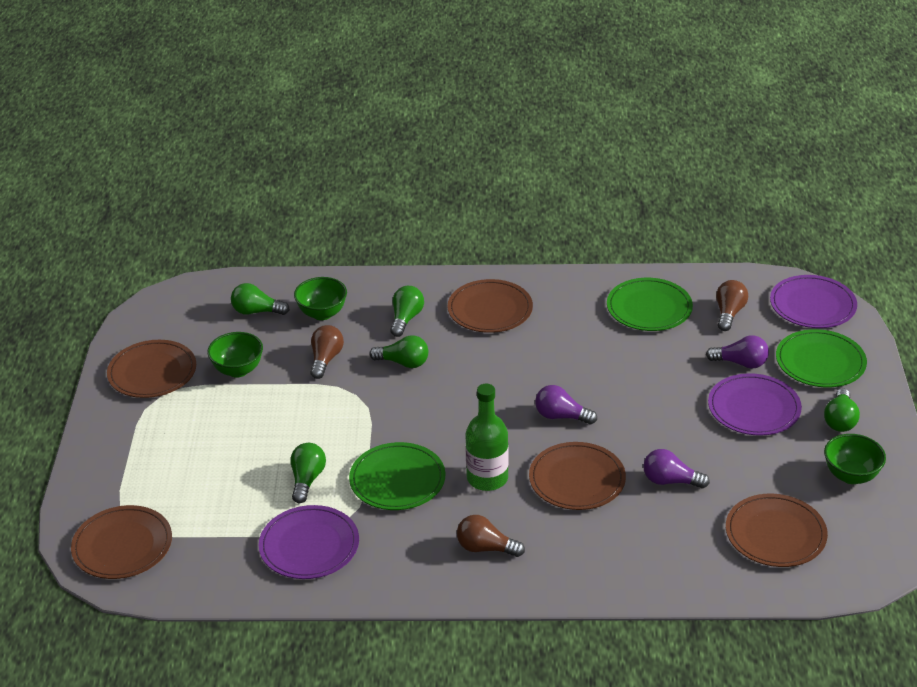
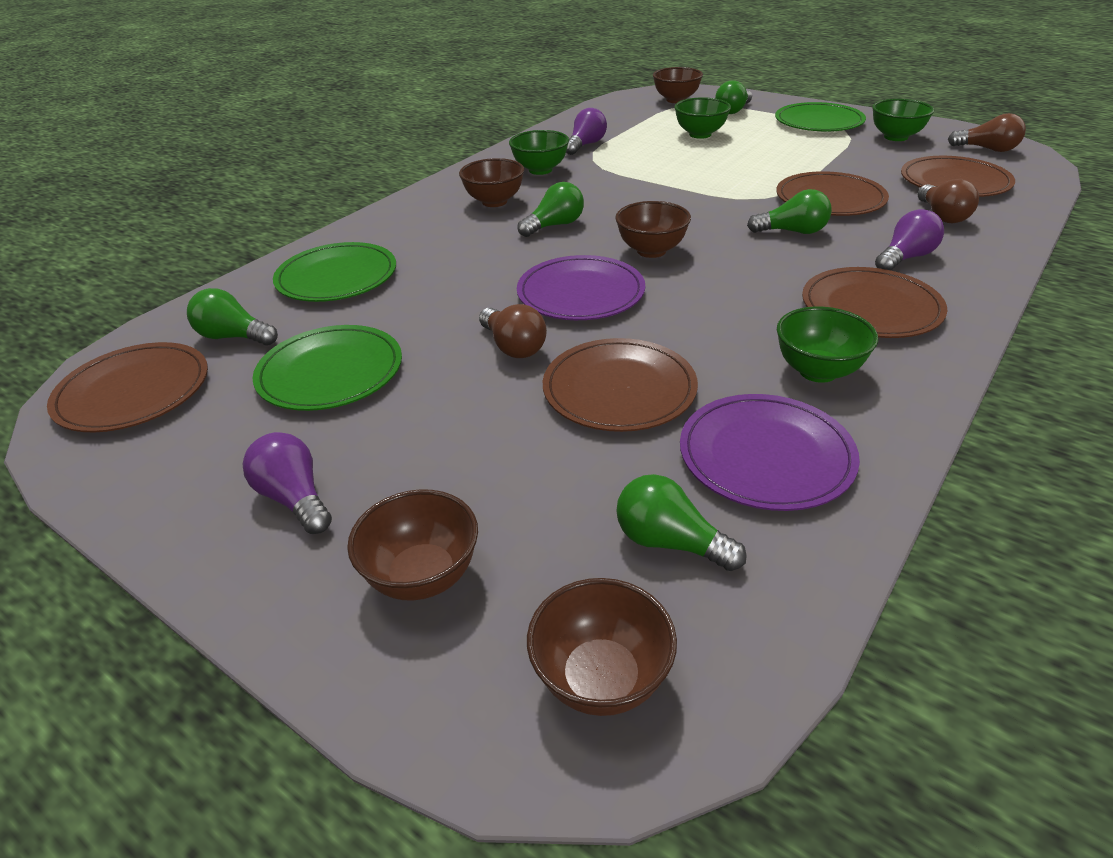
brown bowl: 0 -> 5
green bottle: 1 -> 0
green bowl: 3 -> 4
purple plate: 3 -> 2

